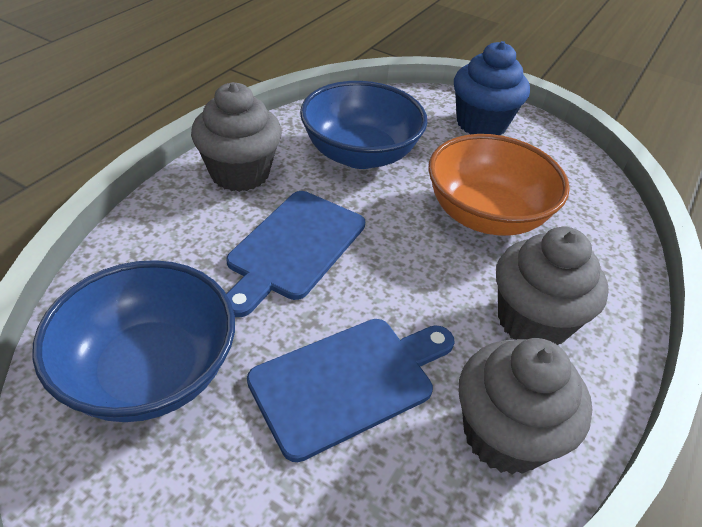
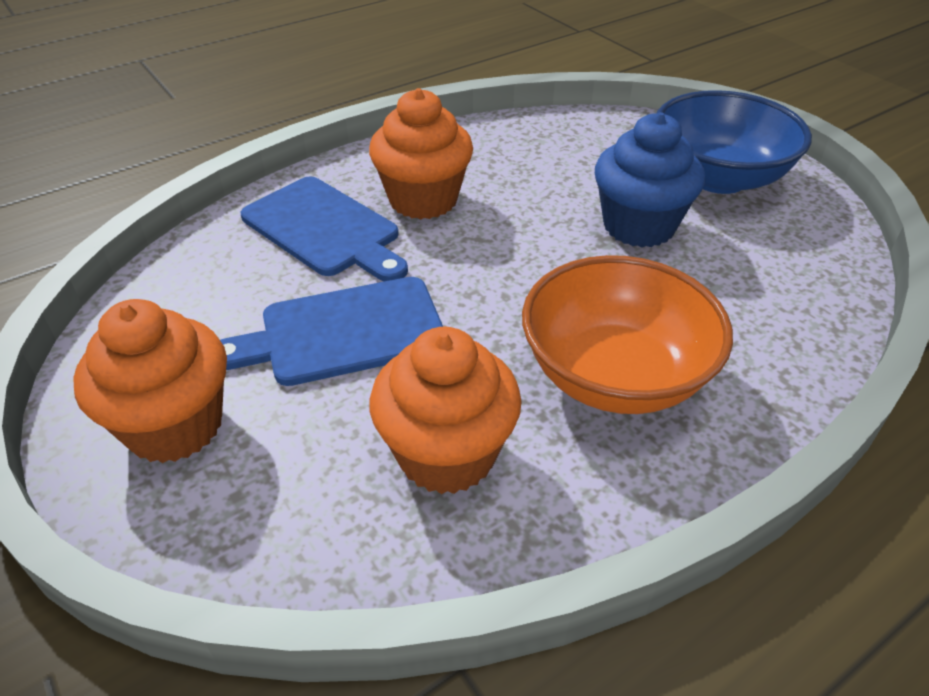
blue bowl: 2 -> 1
grey cupcake: 3 -> 0
orange cupcake: 0 -> 3

